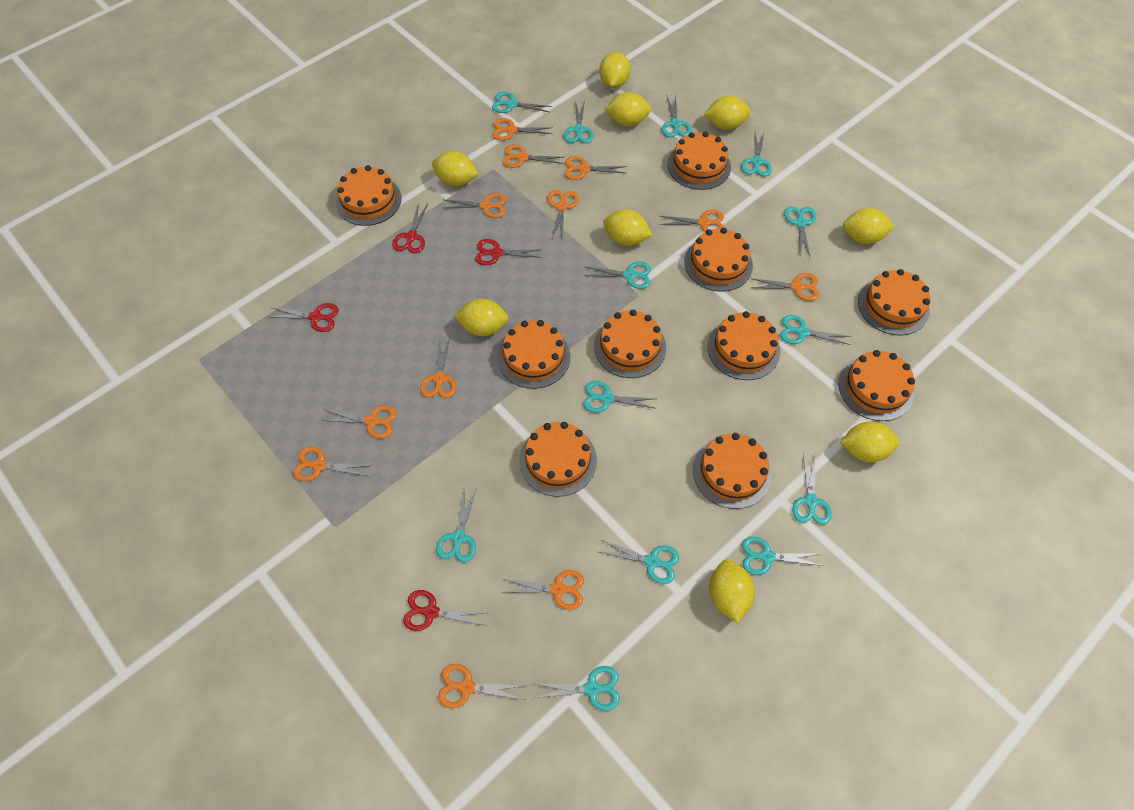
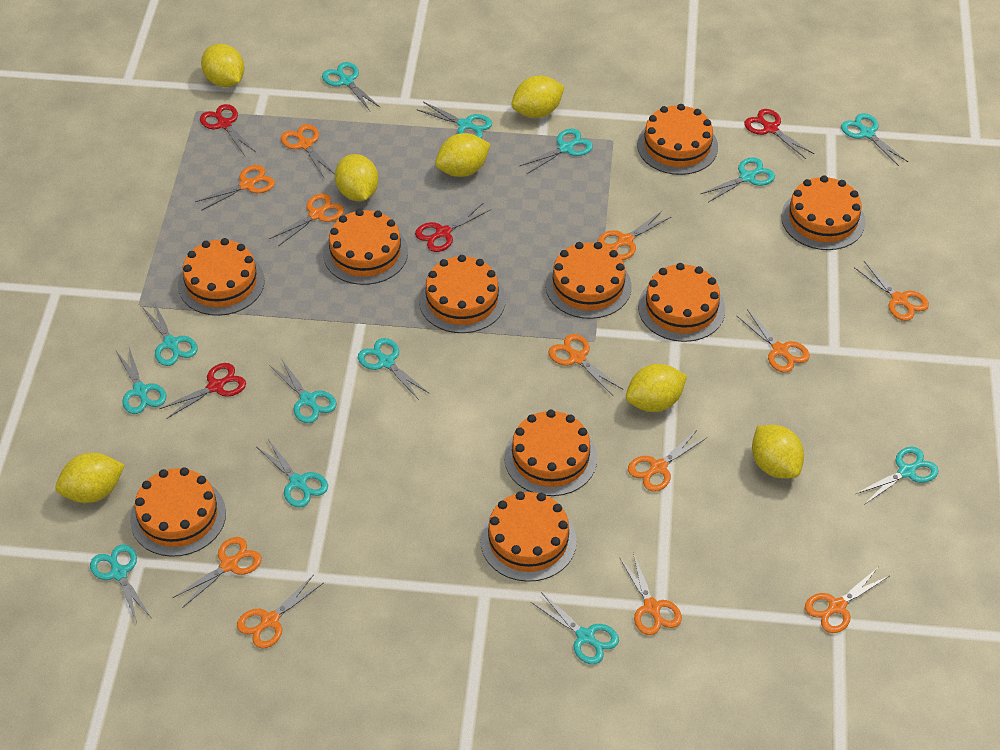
yellow lemon: 9 -> 7

